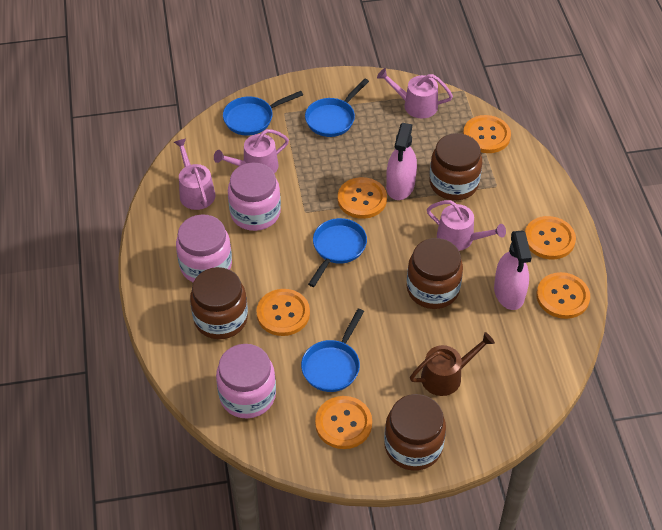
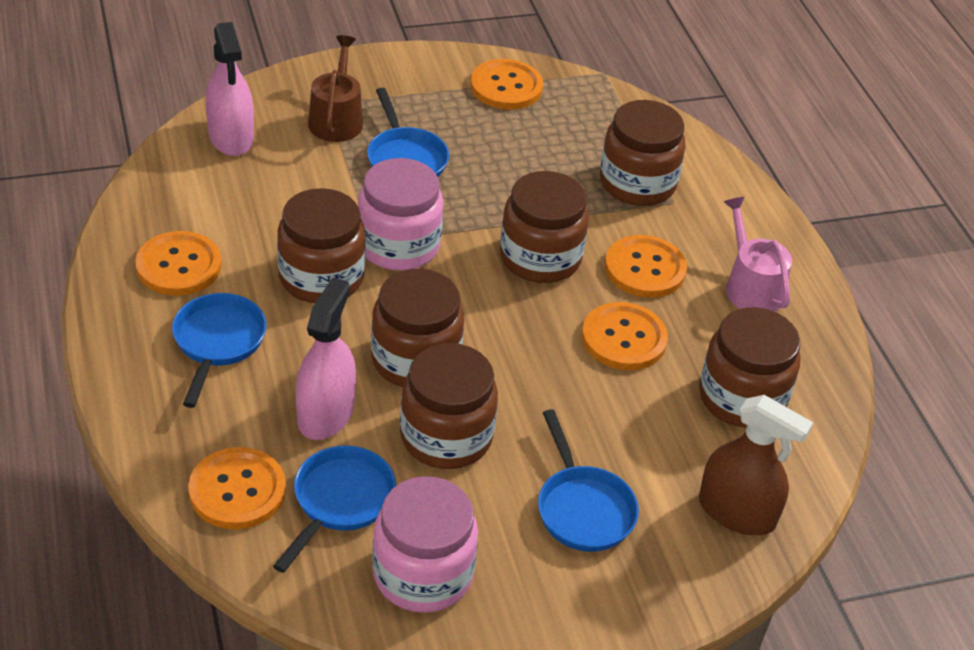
brown jar: 4 -> 6
brown spray bottle: 0 -> 1
orange button: 6 -> 5
pink jar: 3 -> 2
pink watering can: 4 -> 1

